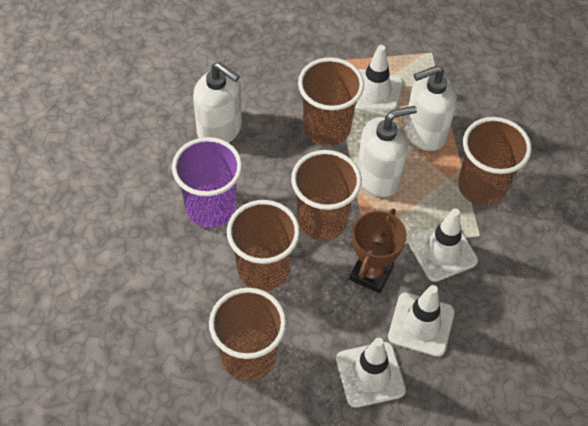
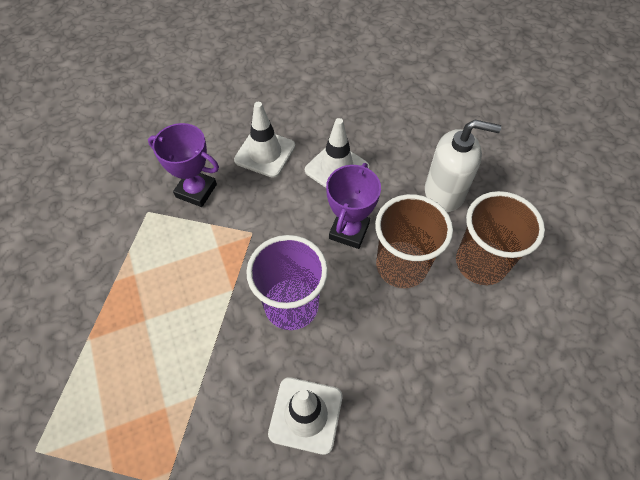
brown cup: 5 -> 2
brown trophy: 1 -> 0
purple trophy: 0 -> 2
white soap dispenser: 3 -> 1
white traffic cone: 4 -> 3

